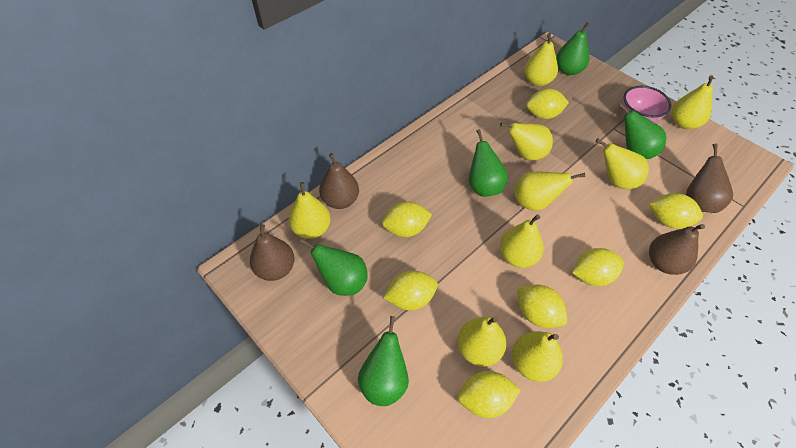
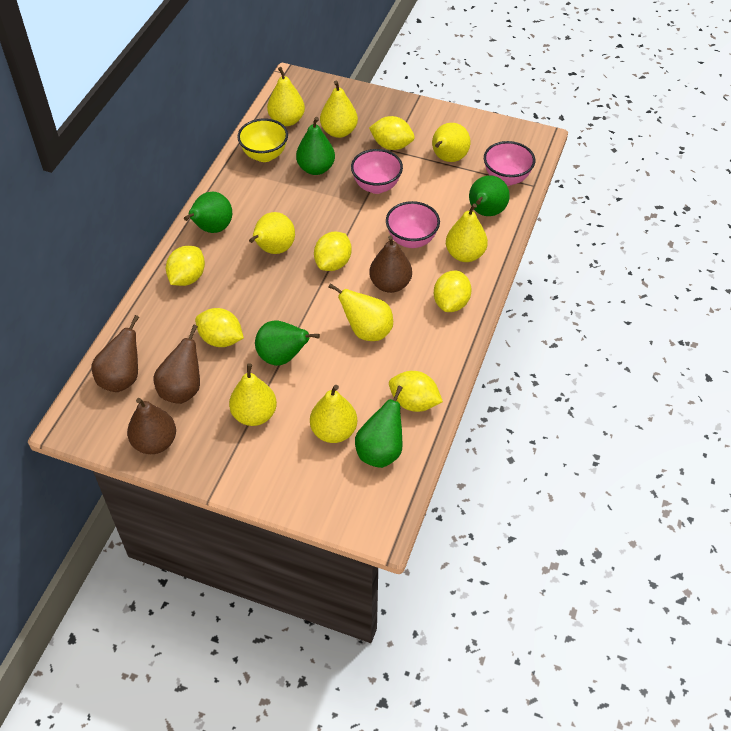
pink bowl: 1 -> 3
yellow bowl: 0 -> 1
yellow lemon: 7 -> 6
yellow pear: 9 -> 8

